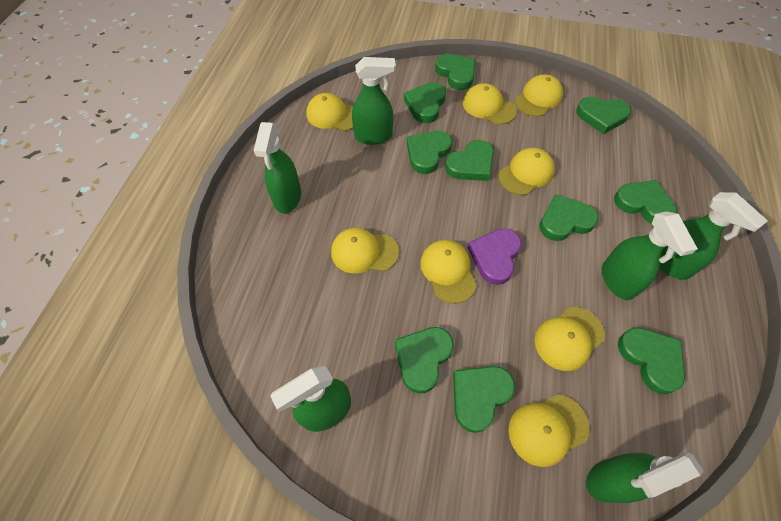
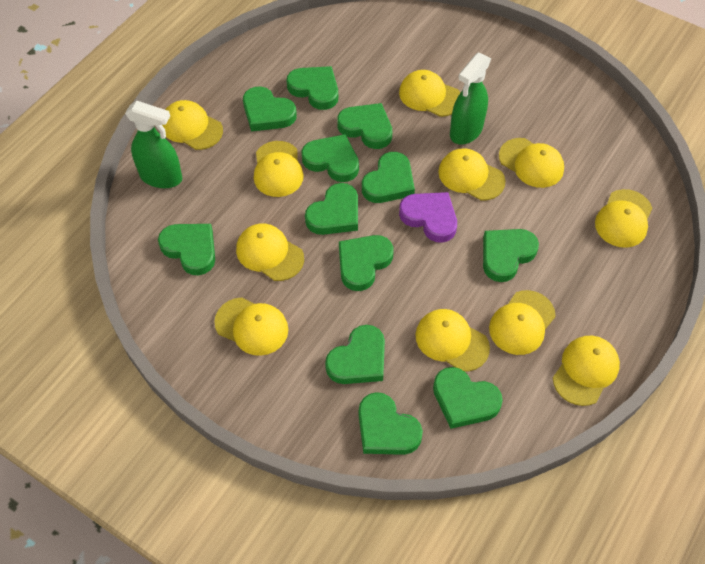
green heart: 10 -> 12
green spray bottle: 6 -> 2
yellow cap: 8 -> 11

